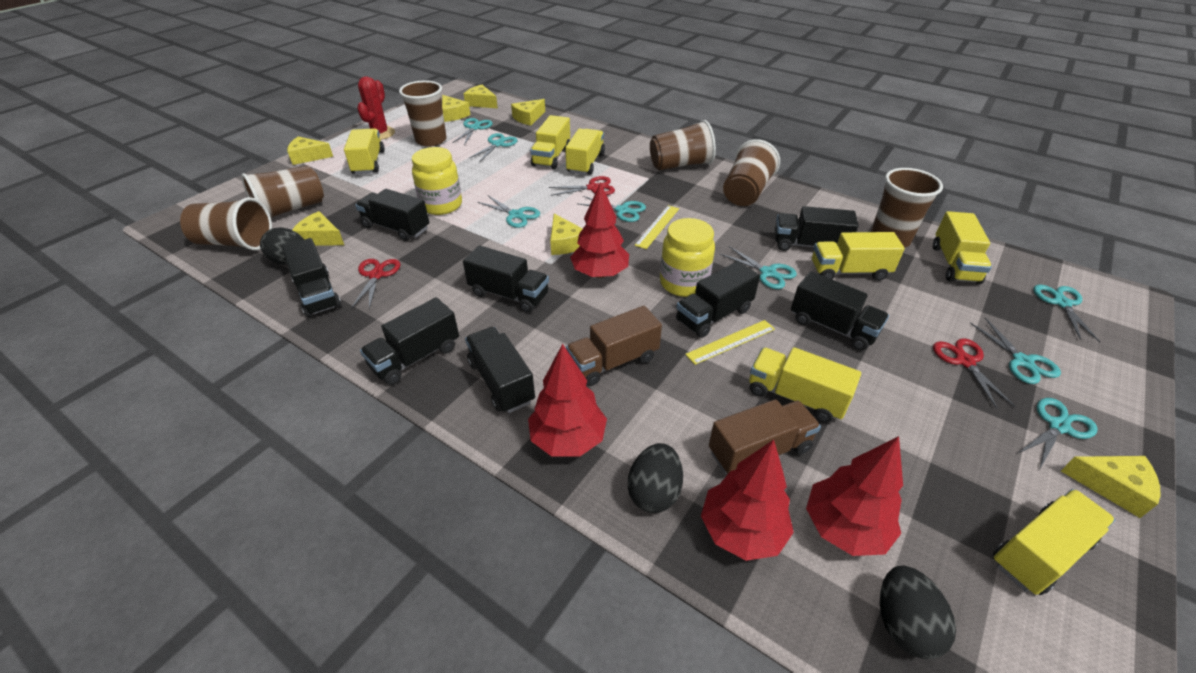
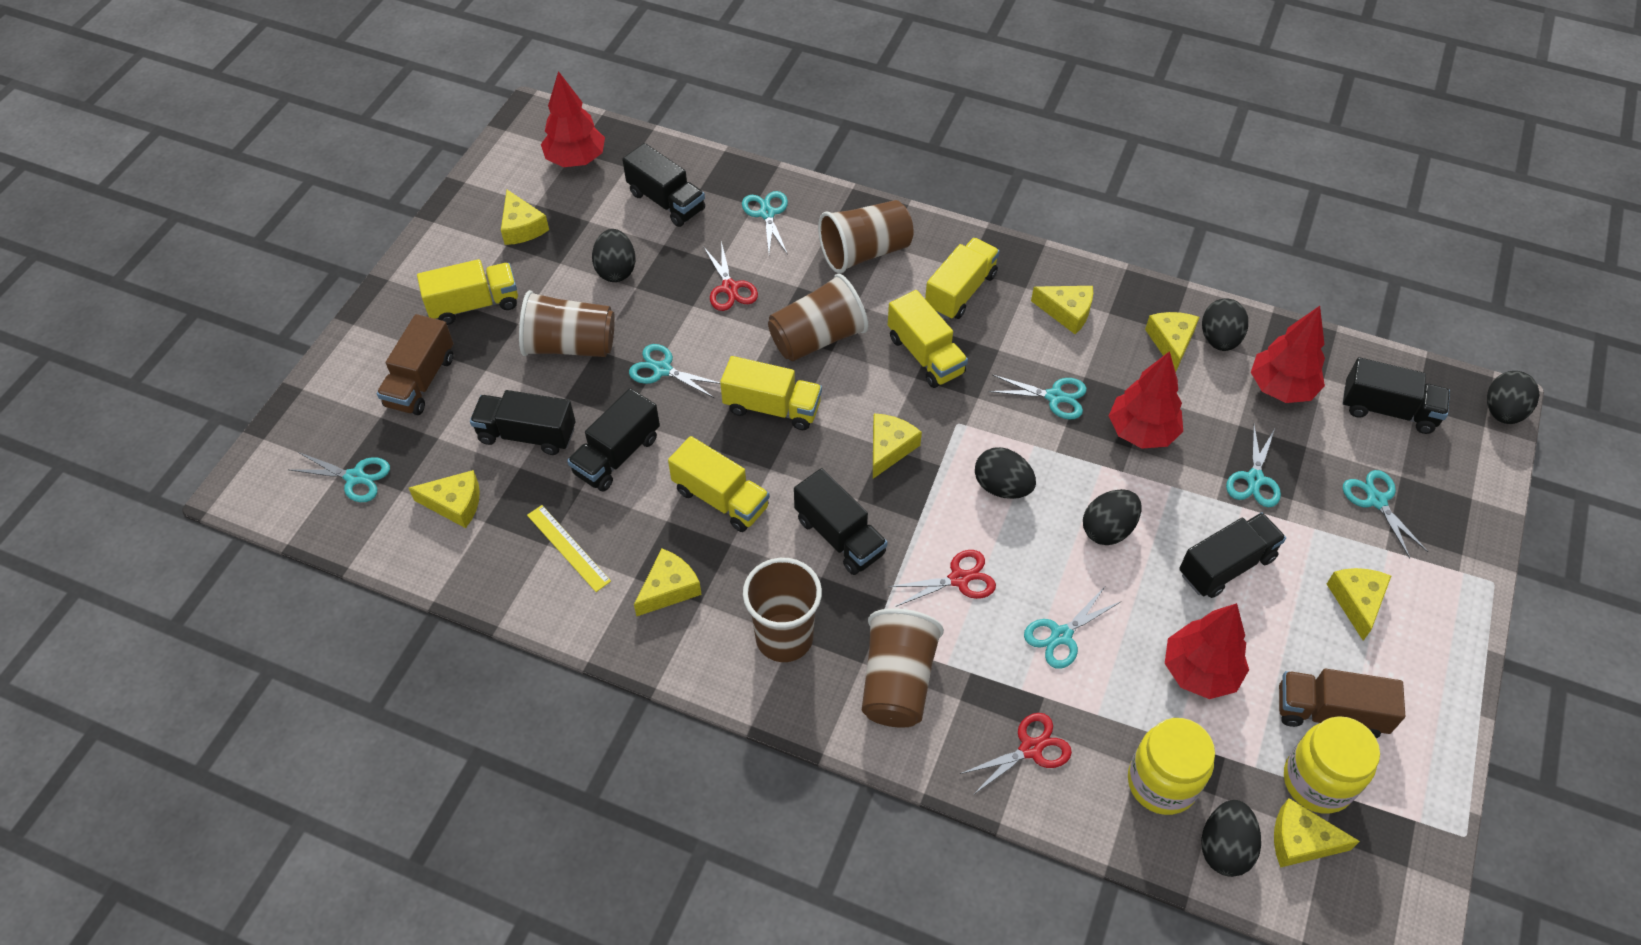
black egg: 3 -> 6
black truck: 8 -> 6
brown cup: 6 -> 5
red cactus: 1 -> 0
turquoise scissors: 8 -> 7
yellow cheese: 7 -> 8
yellow ruler: 2 -> 1
yellow truck: 7 -> 5

